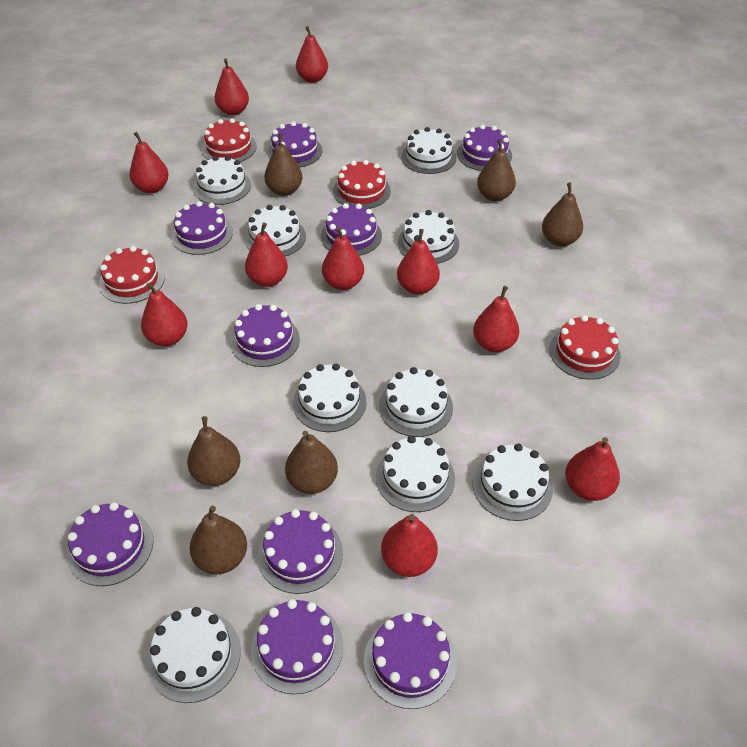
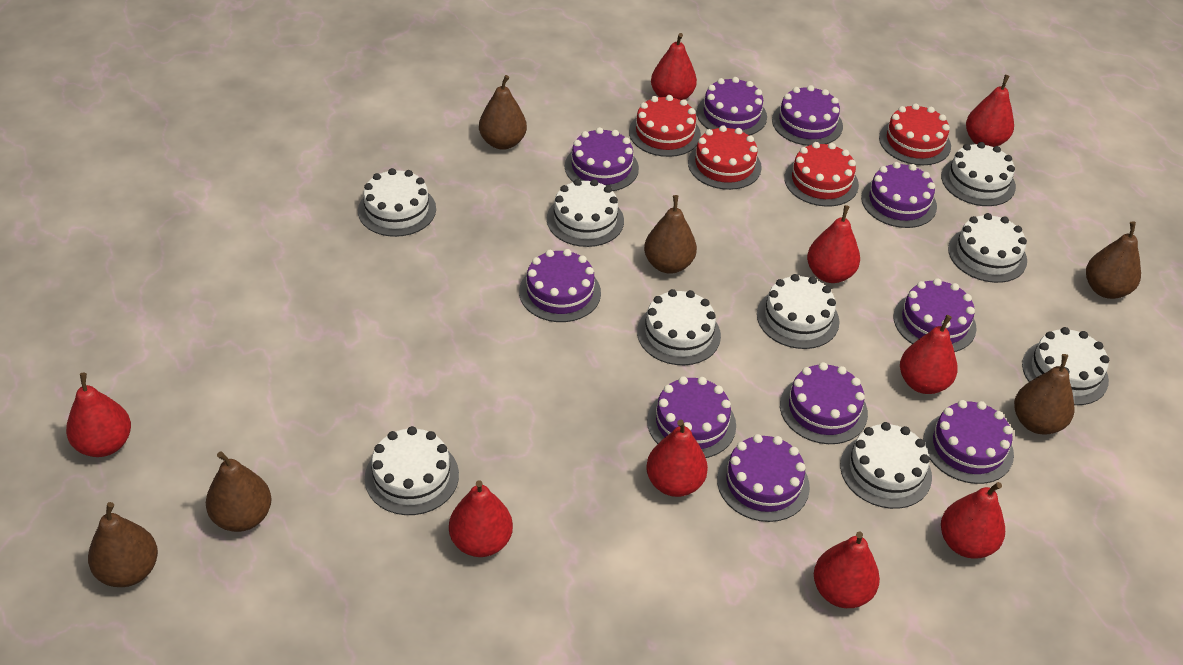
purple cake: 9 -> 10
red pear: 10 -> 9

